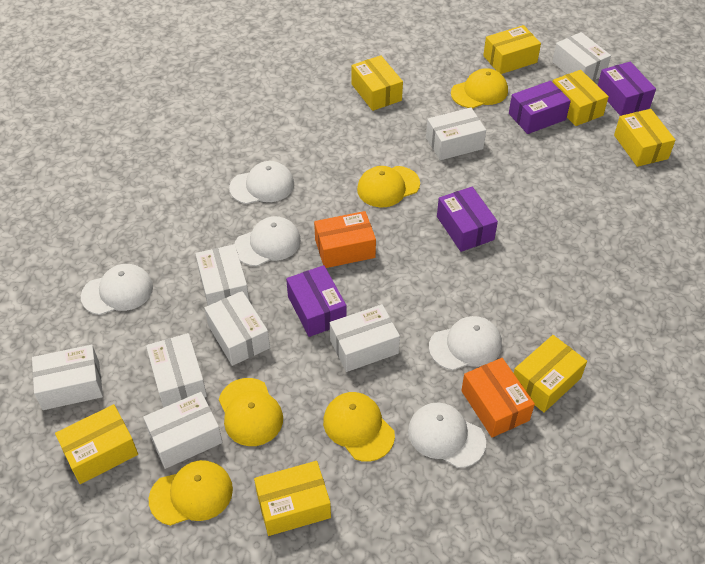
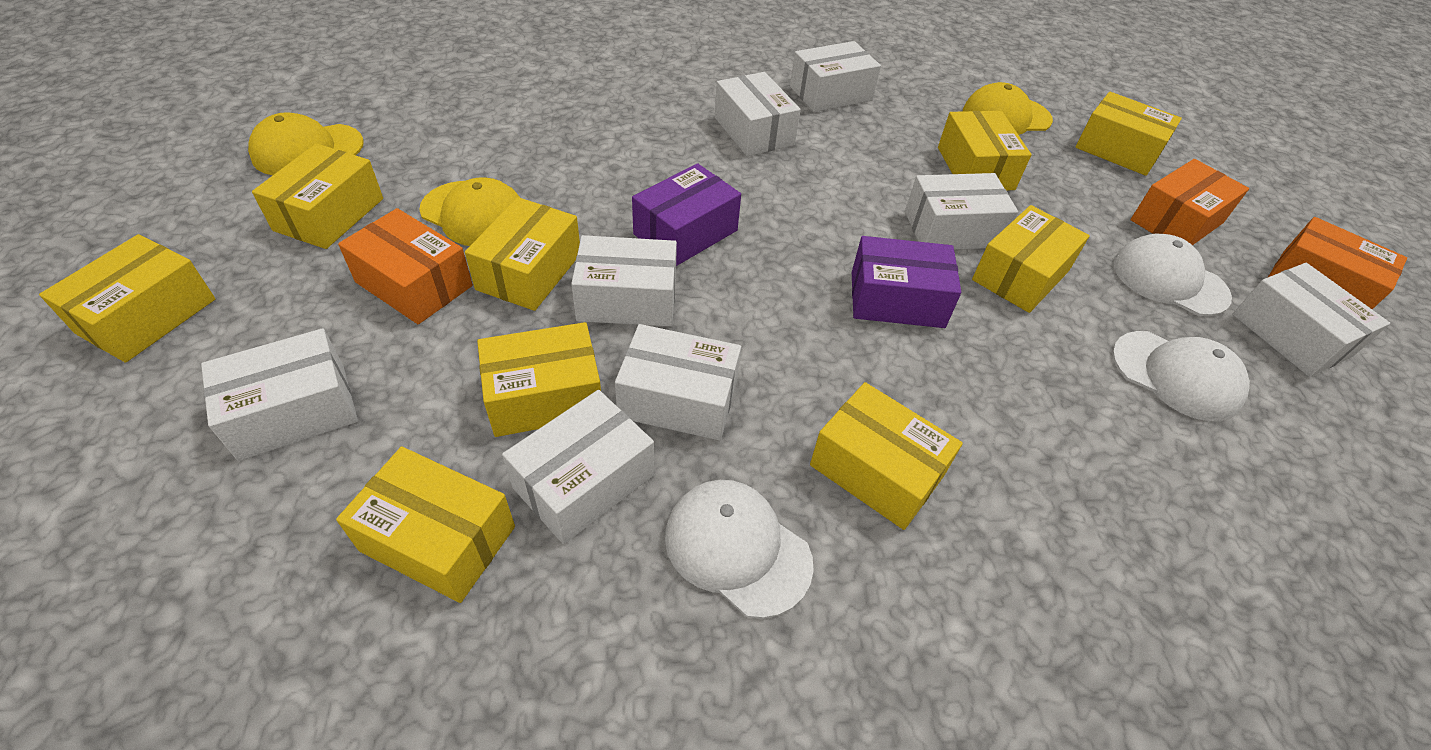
orange box: 2 -> 3
purple box: 4 -> 2
white cap: 5 -> 3
yellow box: 7 -> 9
yellow cap: 5 -> 3

